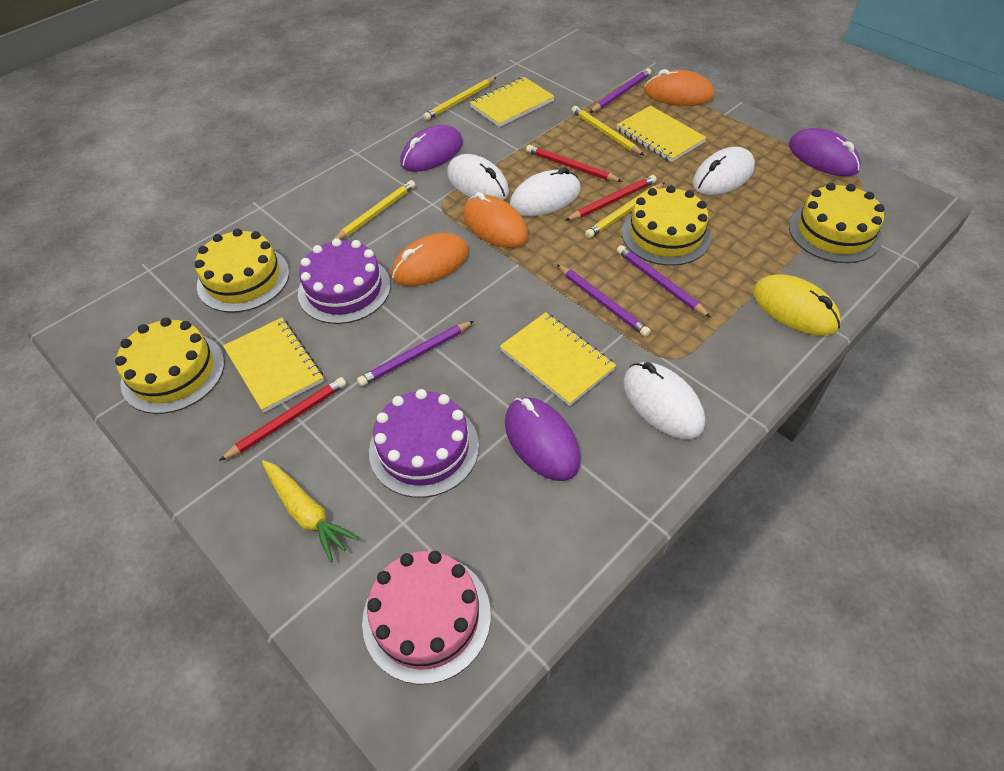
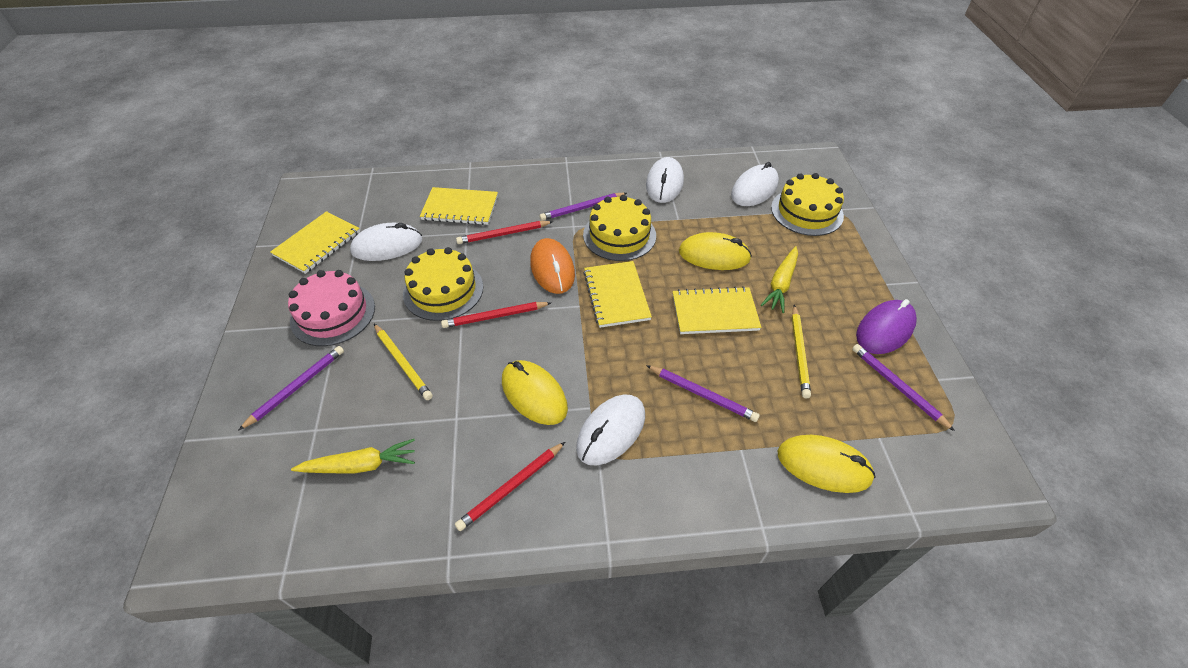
orange mouse: 3 -> 1
purple cake: 2 -> 0
purple mouse: 3 -> 1
yellow cake: 4 -> 3
yellow carrot: 1 -> 2
yellow mouse: 1 -> 3
yellow pencil: 4 -> 2

